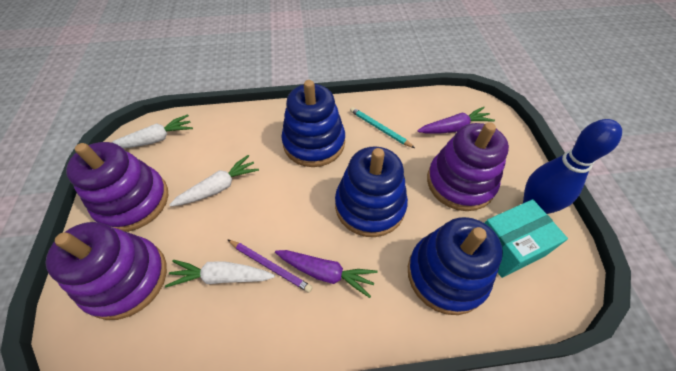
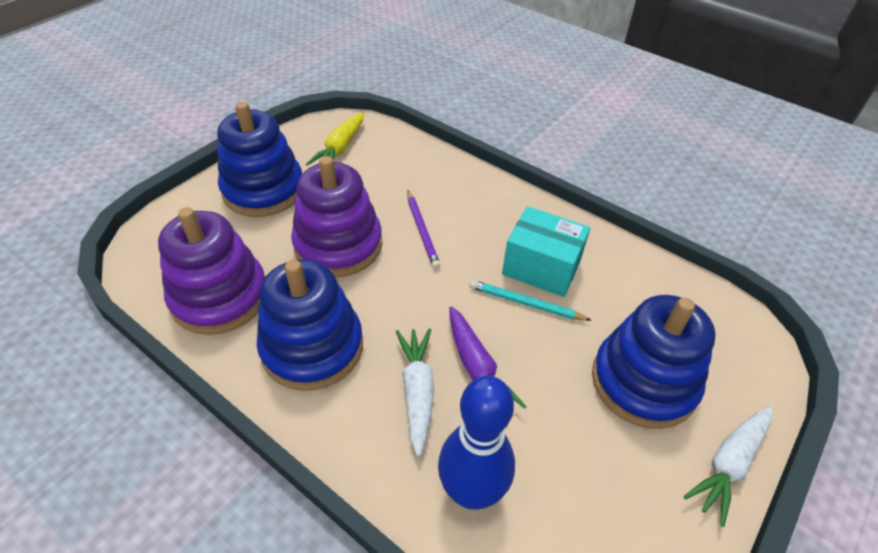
purple carrot: 2 -> 1
purple stacking toy: 3 -> 2
white carrot: 3 -> 2
yellow carrot: 0 -> 1

